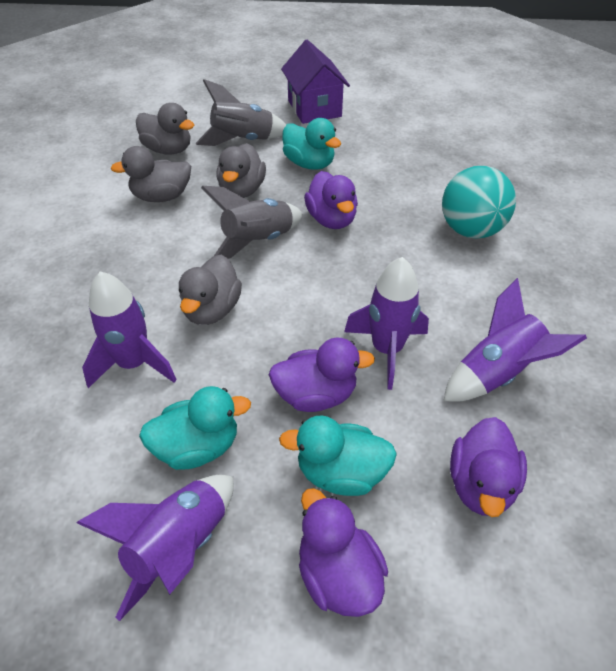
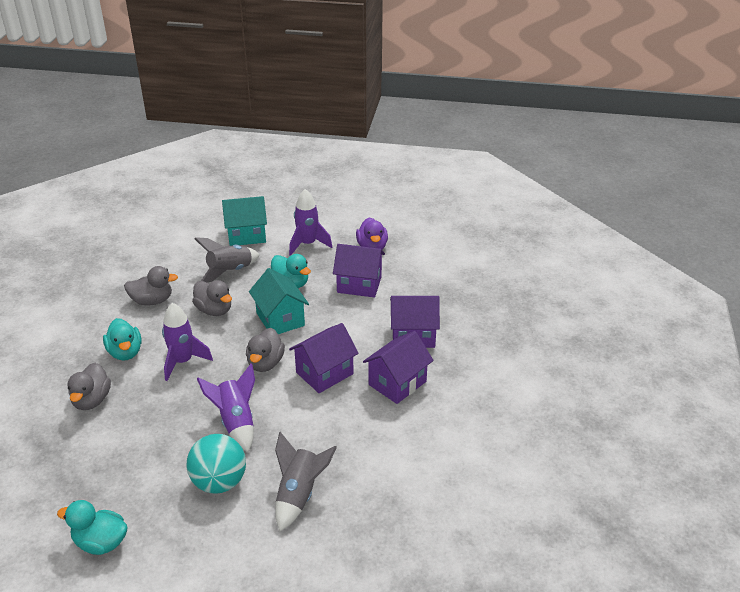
purple duck: 4 -> 1
purple house: 1 -> 4
purple rocket: 4 -> 3
turquoise house: 0 -> 2

